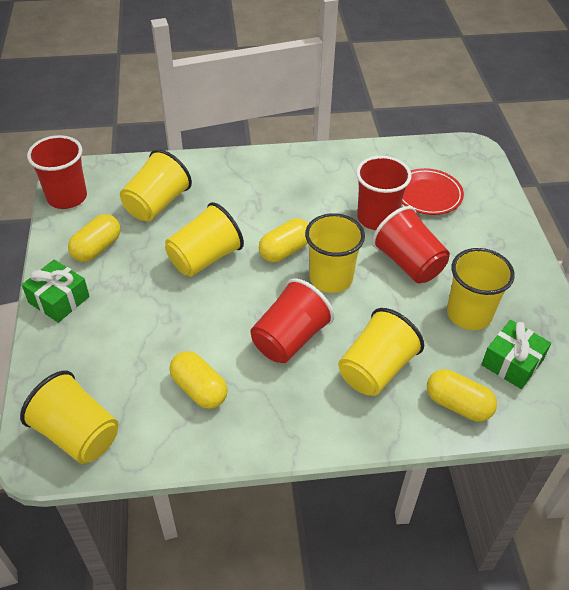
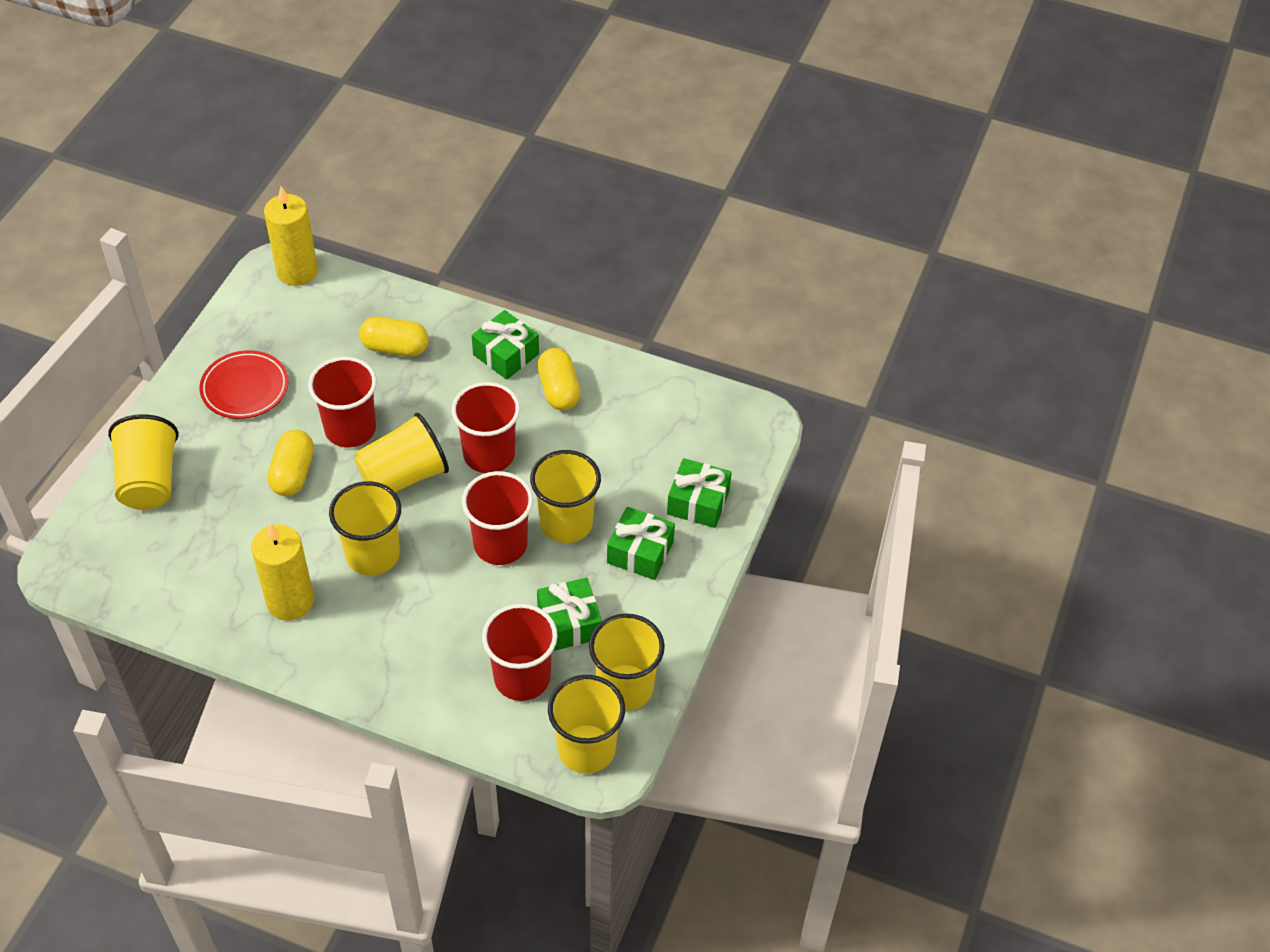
green gift: 2 -> 4
yellow candle: 0 -> 2
yellow capsule: 4 -> 3

